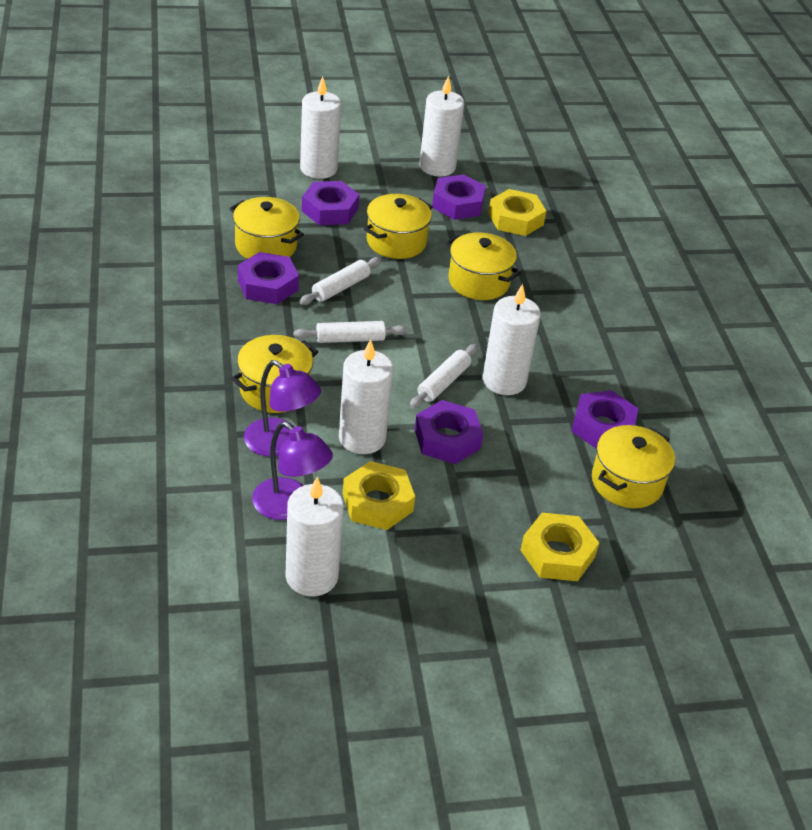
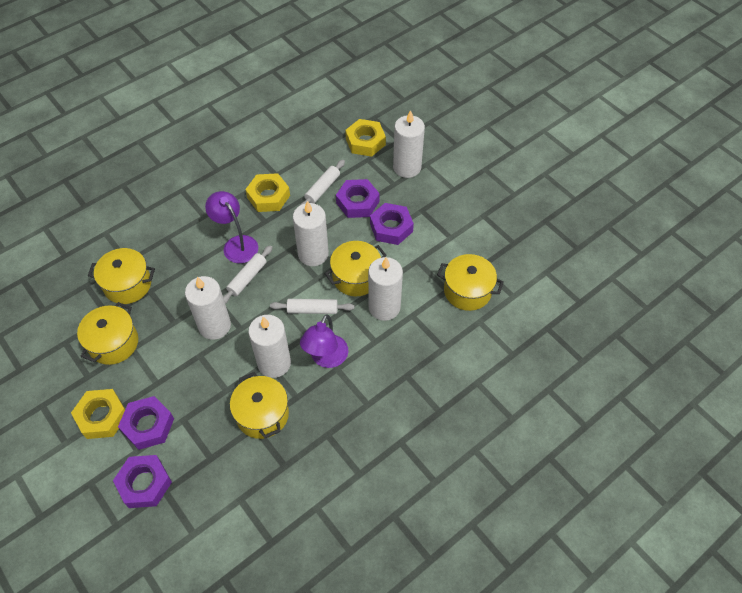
purple nut: 5 -> 4

